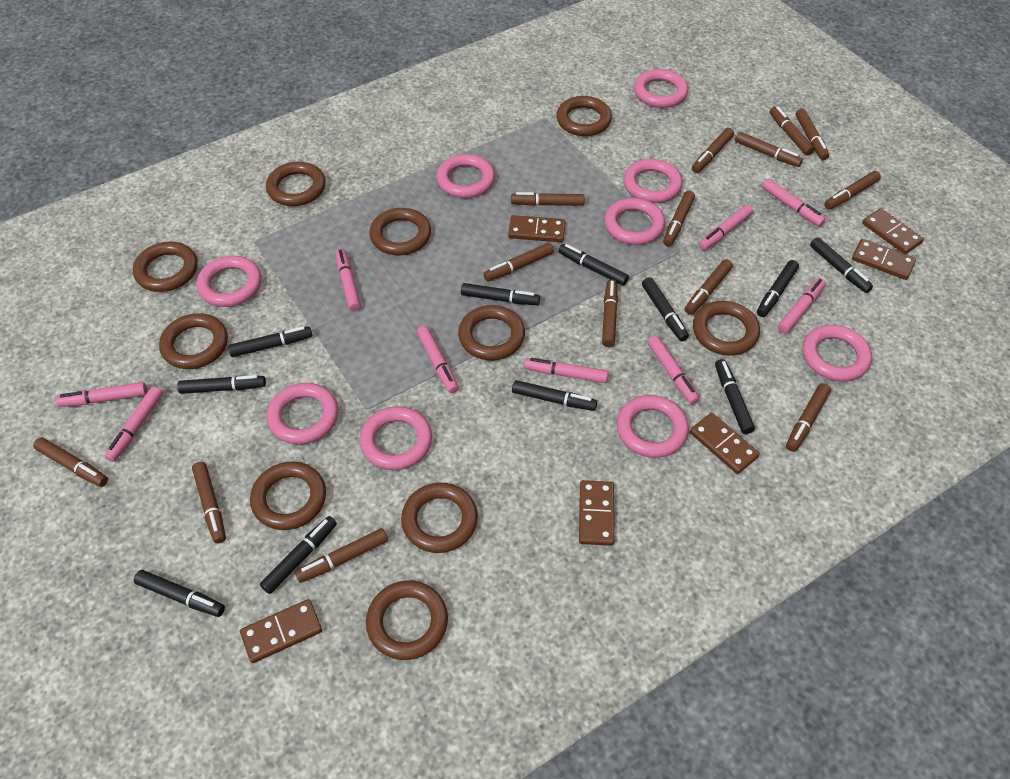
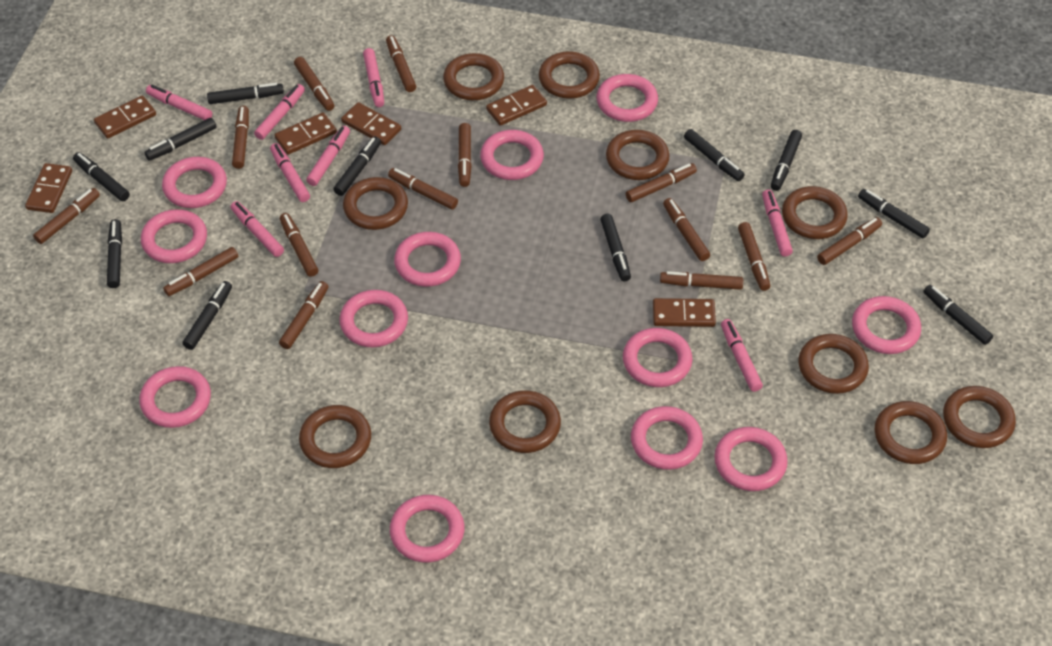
pink marker: 9 -> 8
pink ring: 9 -> 12

